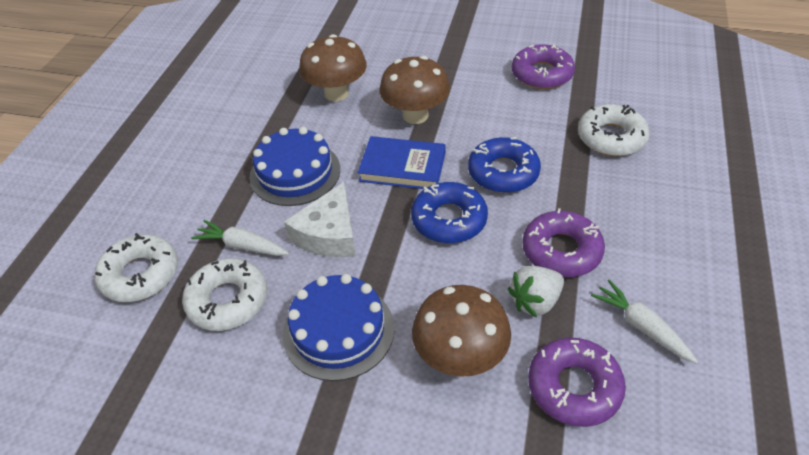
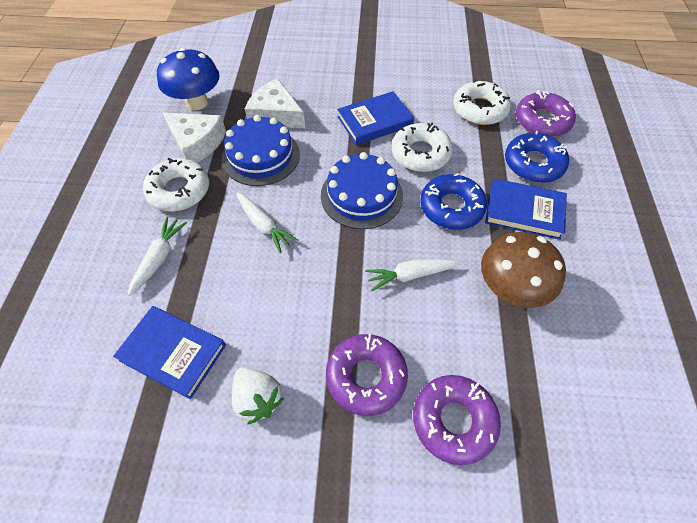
blue book: 1 -> 3
blue mushroom: 0 -> 1
brown mushroom: 3 -> 1
white carrot: 2 -> 3
white cheese: 1 -> 2

